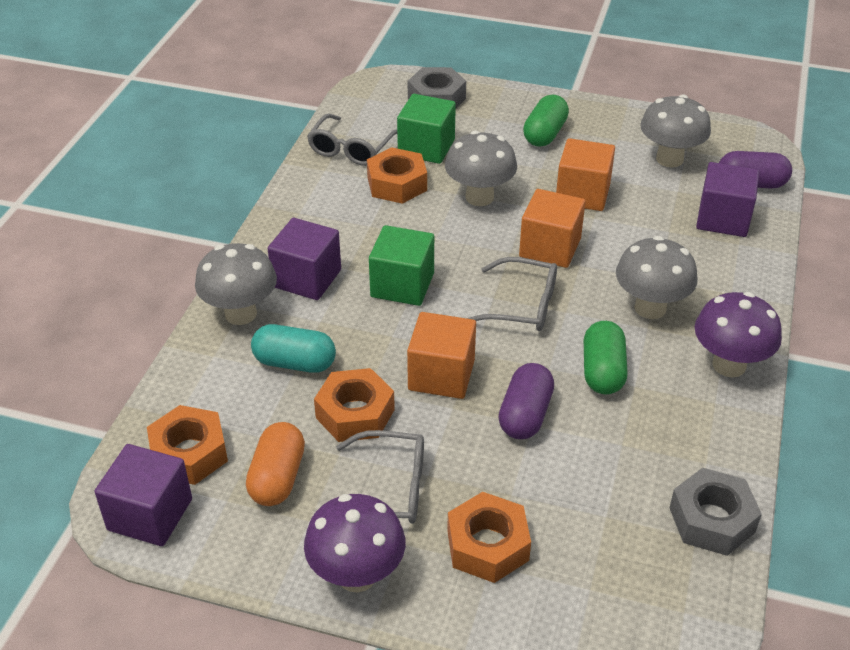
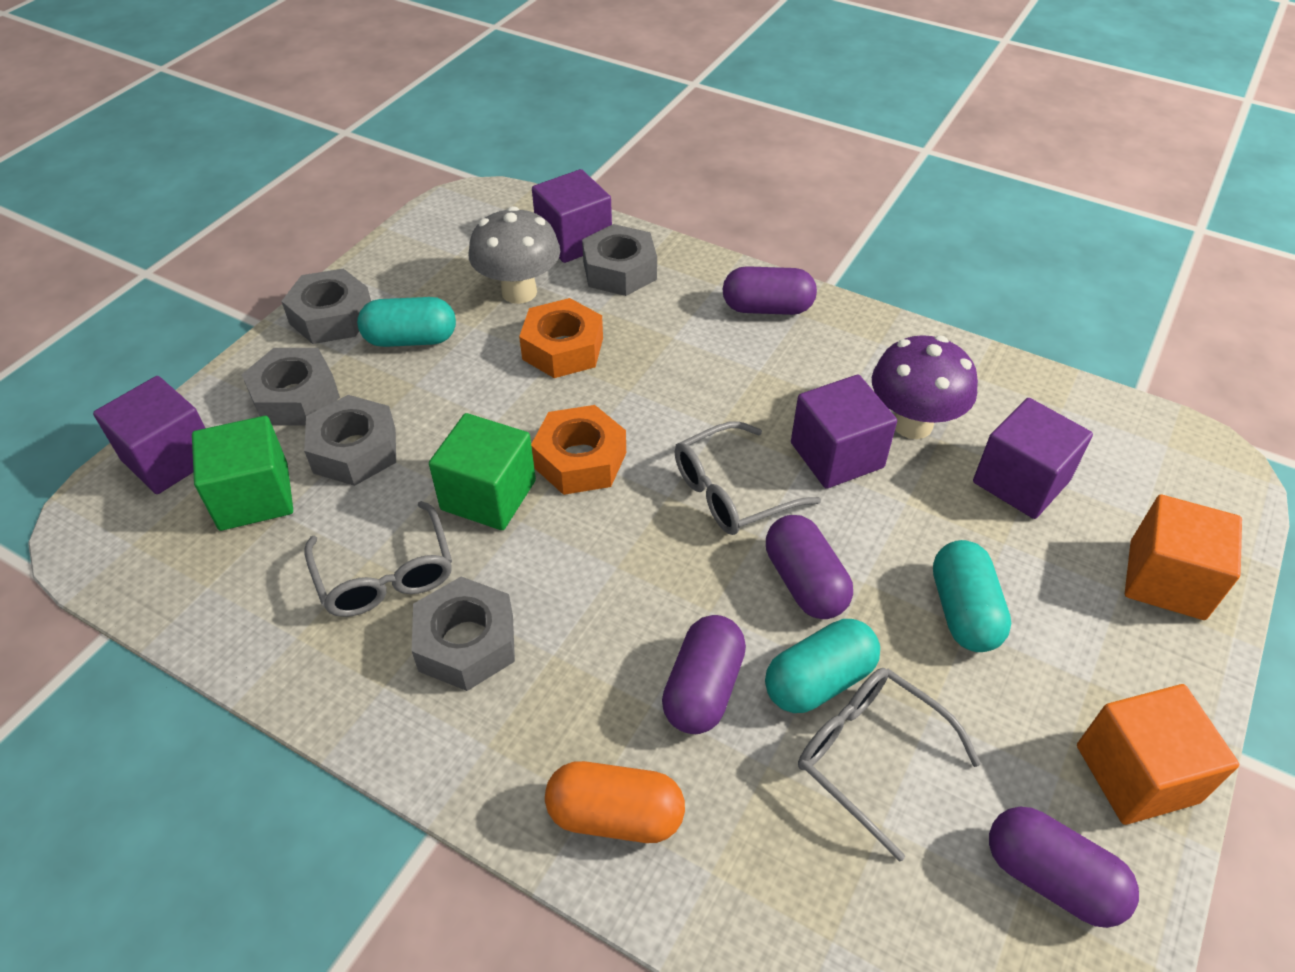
green capsule: 2 -> 0
grey mushroom: 4 -> 1
grey nut: 2 -> 5
orange cube: 3 -> 2
orange nut: 4 -> 2
purple capsule: 2 -> 4
purple cube: 3 -> 4
purple mushroom: 2 -> 1
turquoise capsule: 1 -> 3

